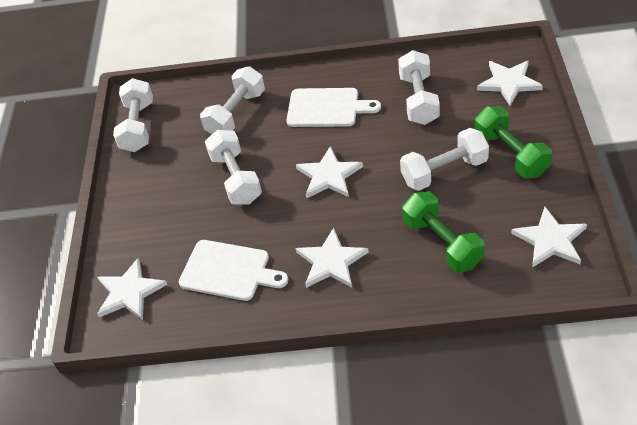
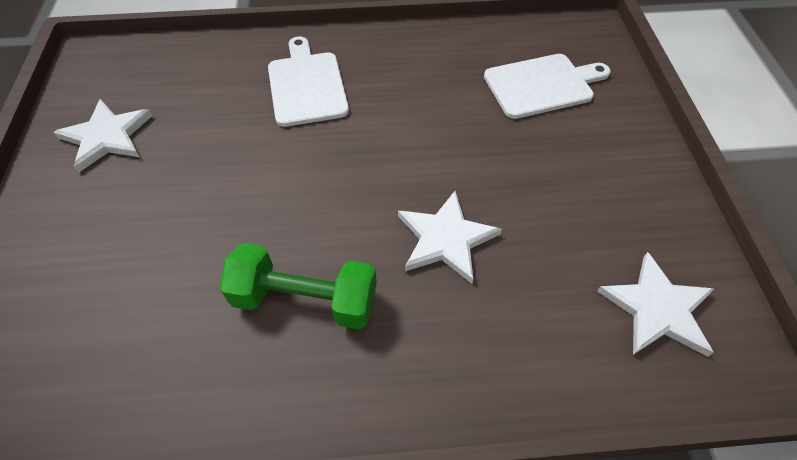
green dumbbell: 2 -> 1
white dumbbell: 5 -> 0
white star: 5 -> 3

